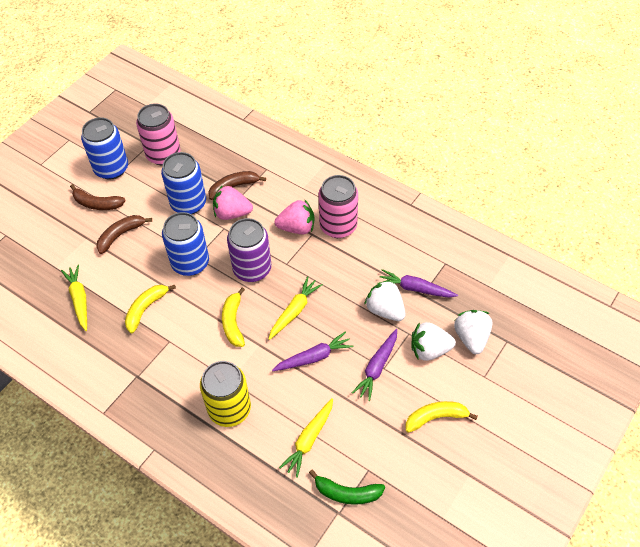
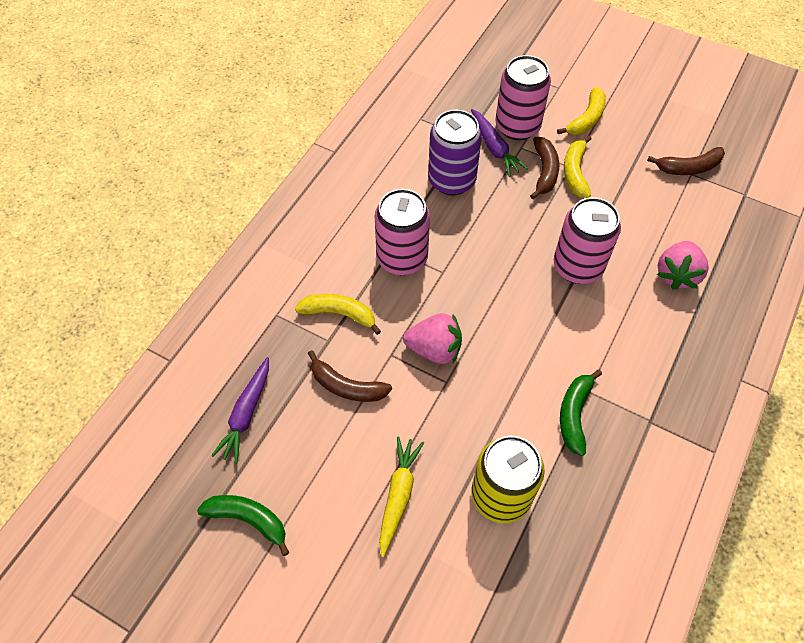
blue can: 3 -> 0
green banana: 1 -> 2
pink can: 2 -> 3
purple carrot: 3 -> 2
white strawberry: 3 -> 0
yellow carrot: 3 -> 1

